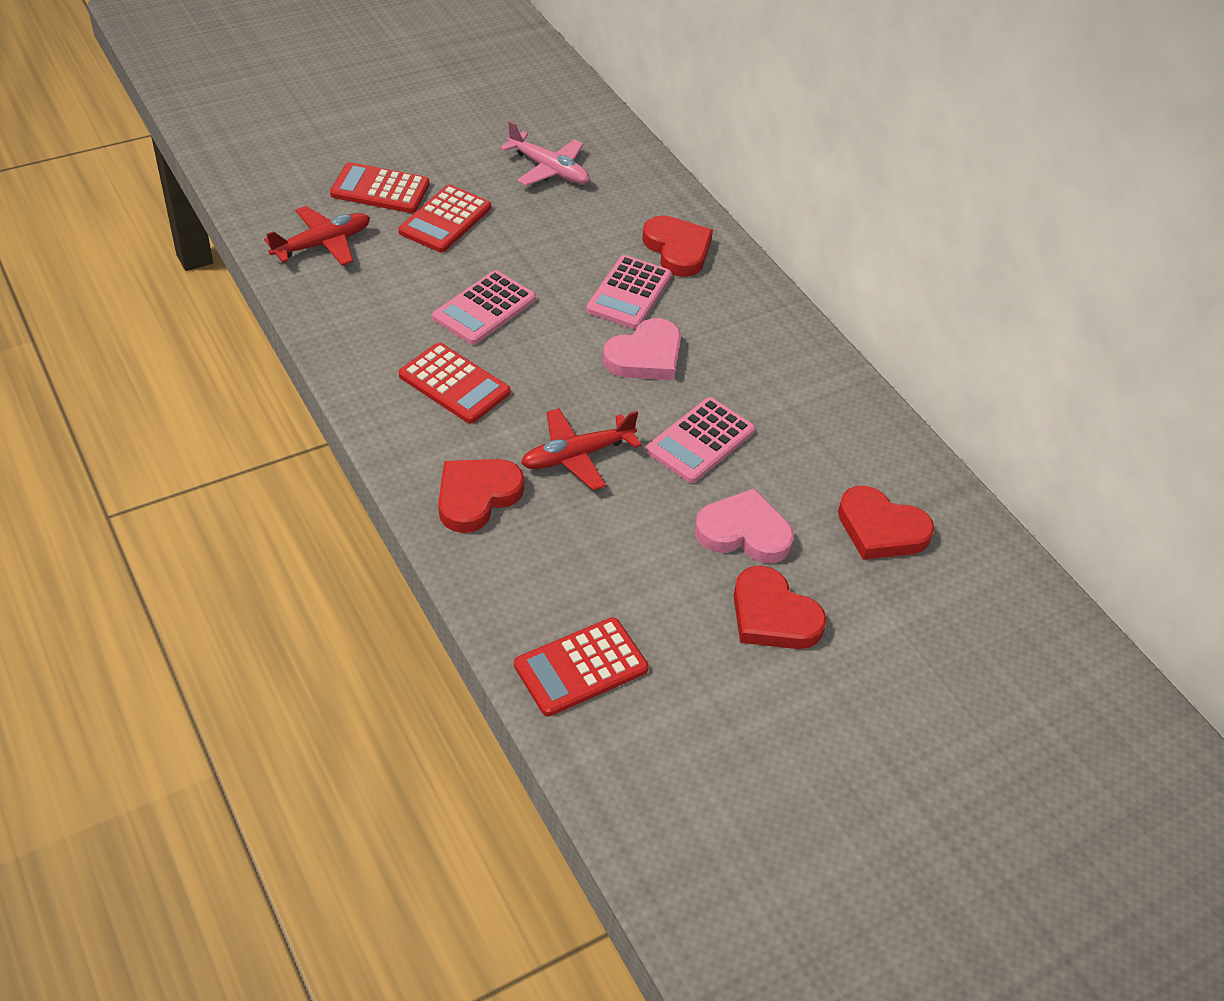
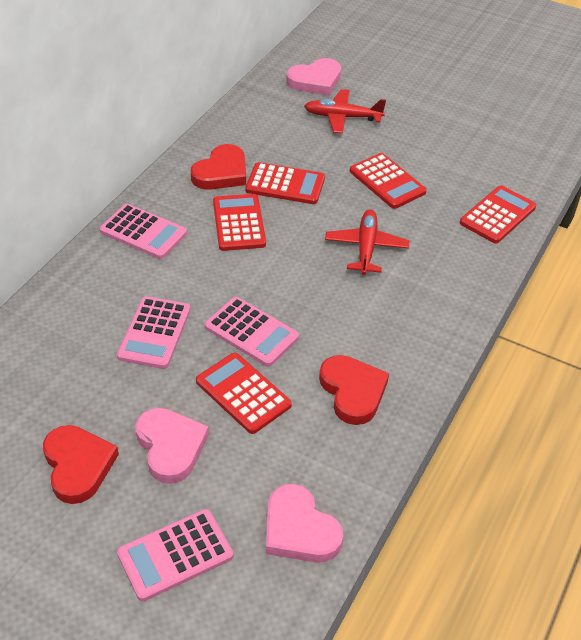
pink calculator: 3 -> 4
pink heart: 2 -> 3
pink plane: 1 -> 0
red calculator: 4 -> 5
red heart: 4 -> 3

